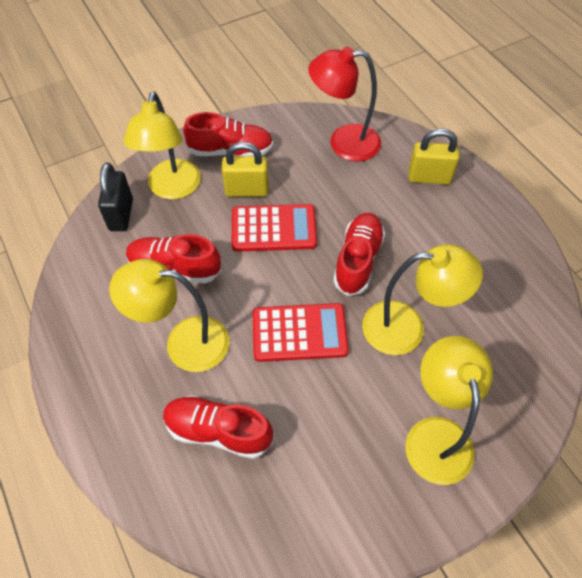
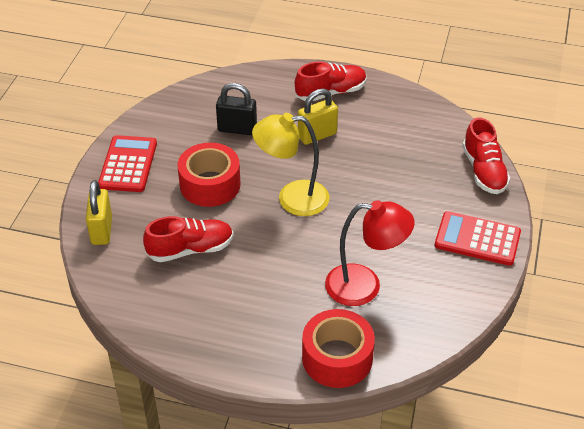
red shoe: 4 -> 3
red tape: 0 -> 2
yellow lamp: 4 -> 1

